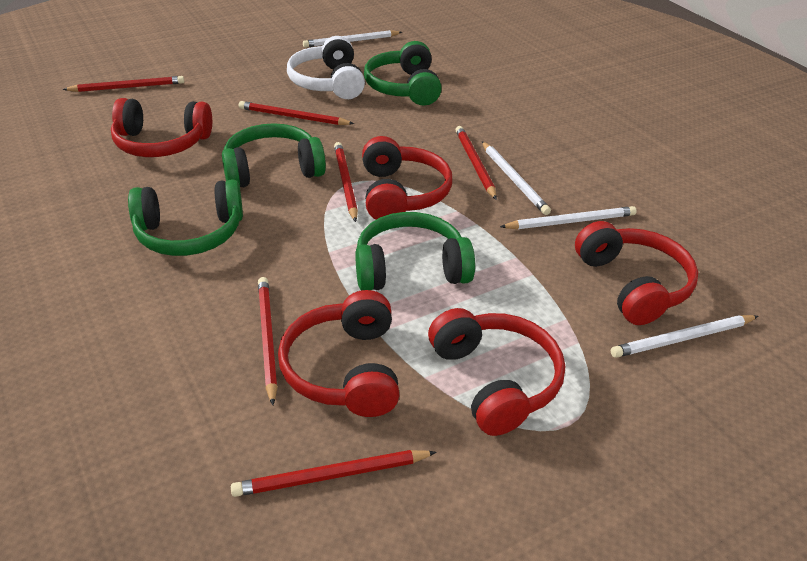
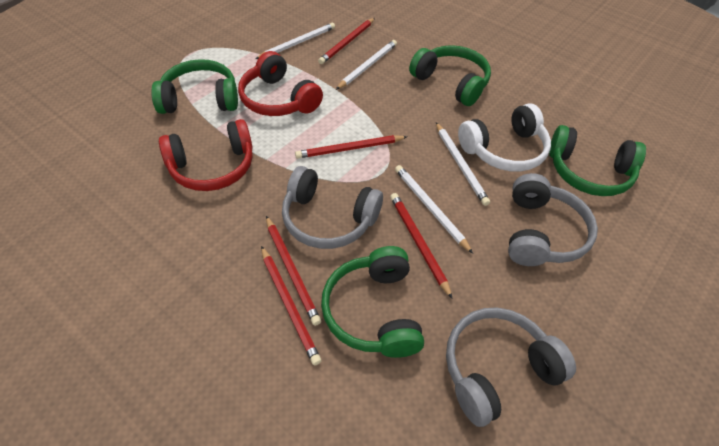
grey headphones: 0 -> 3
red headphones: 5 -> 2
red pencil: 6 -> 5

